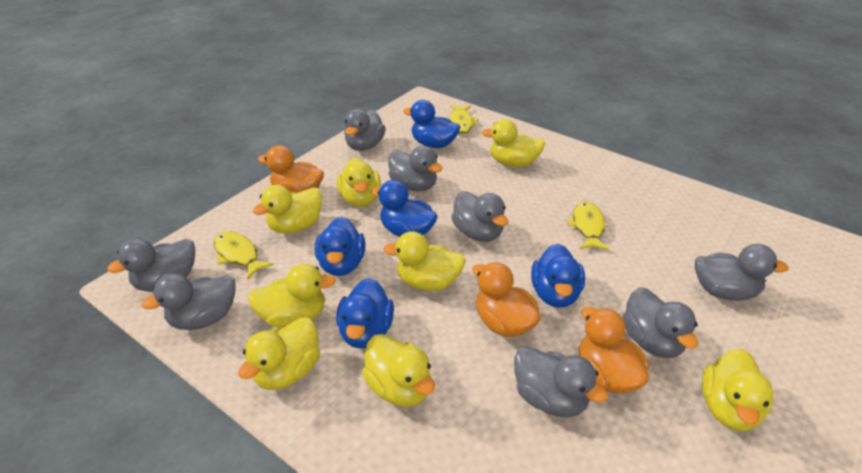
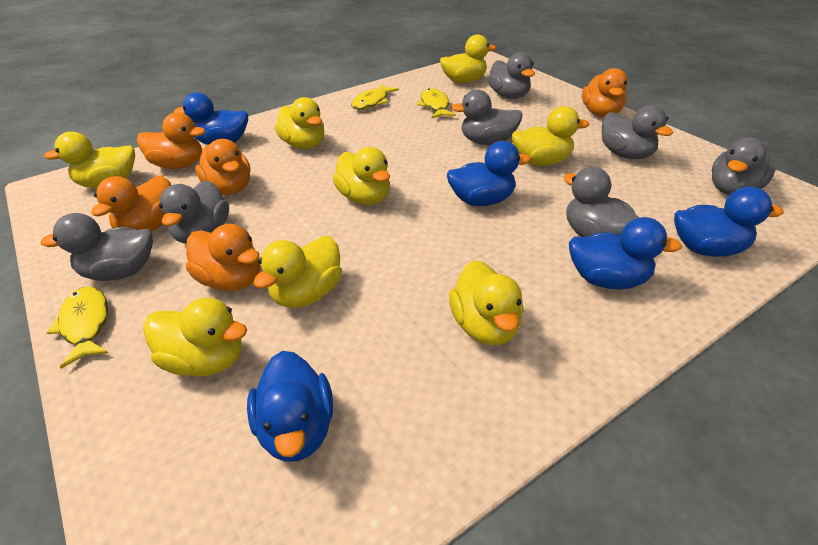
grey duck: 8 -> 7
orange duck: 3 -> 5

